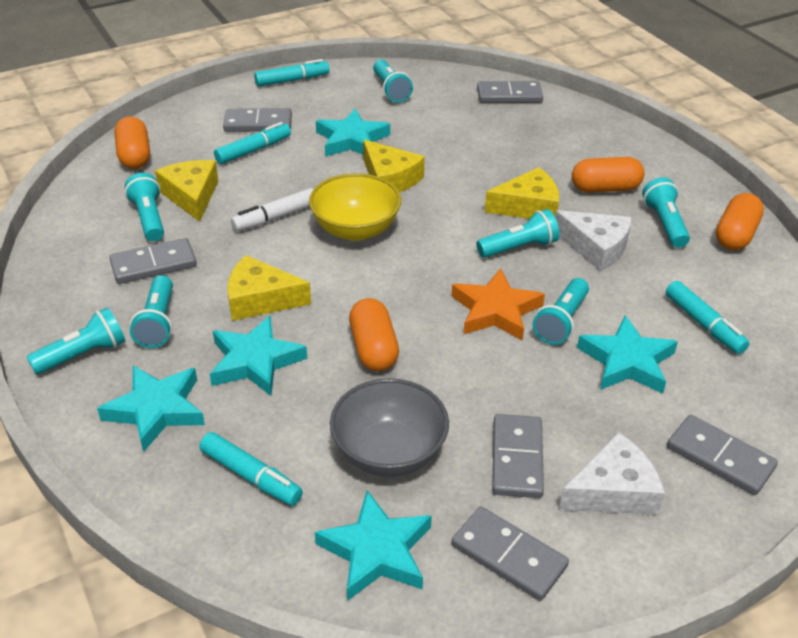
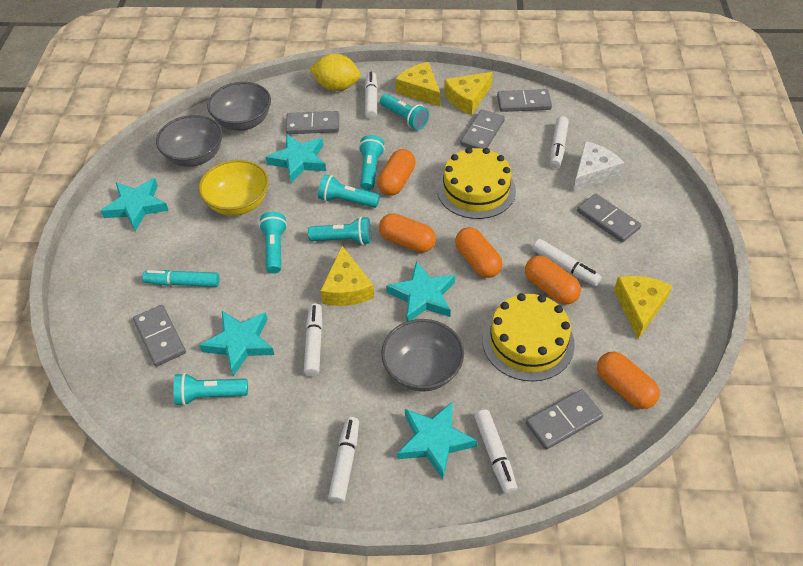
grey bowl: 1 -> 3
orange capsule: 4 -> 5
orange star: 1 -> 0
turquoise flashlight: 7 -> 6
turquoise marker: 4 -> 1
white cheese: 2 -> 1
white marker: 1 -> 6
yellow cake: 0 -> 2
yellow lemon: 0 -> 1

